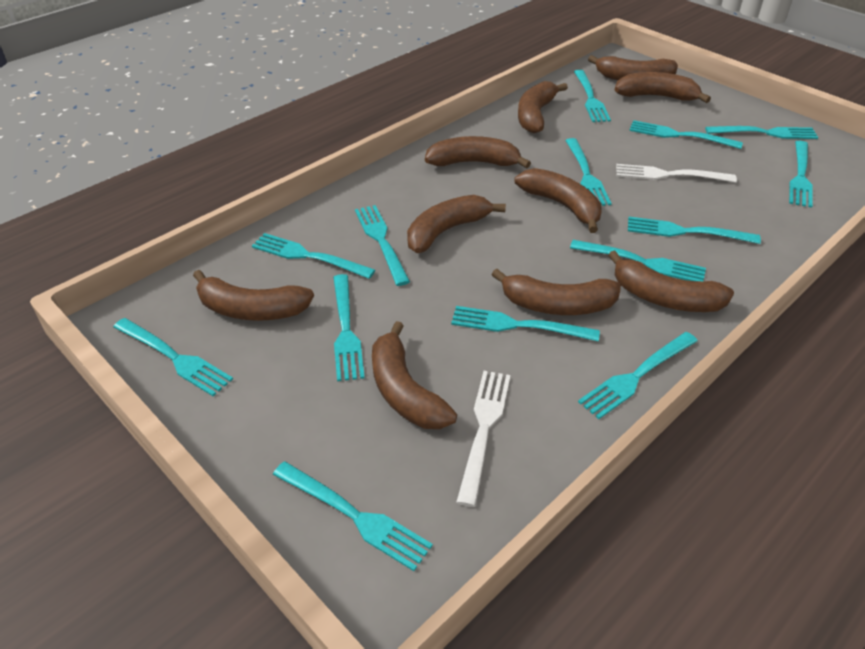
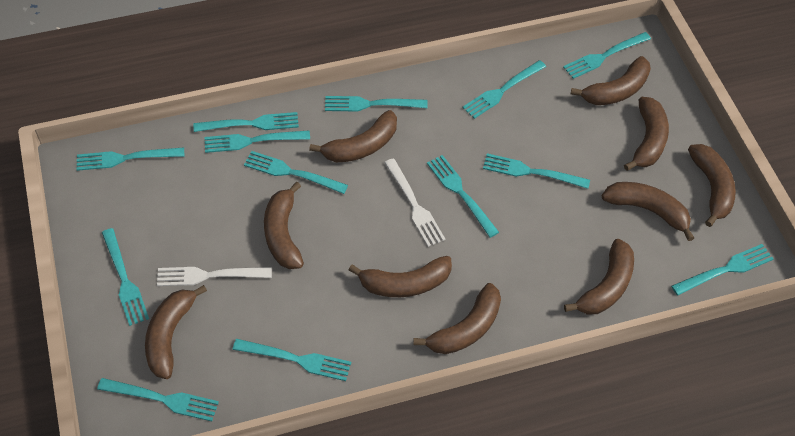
turquoise fork: 14 -> 13

